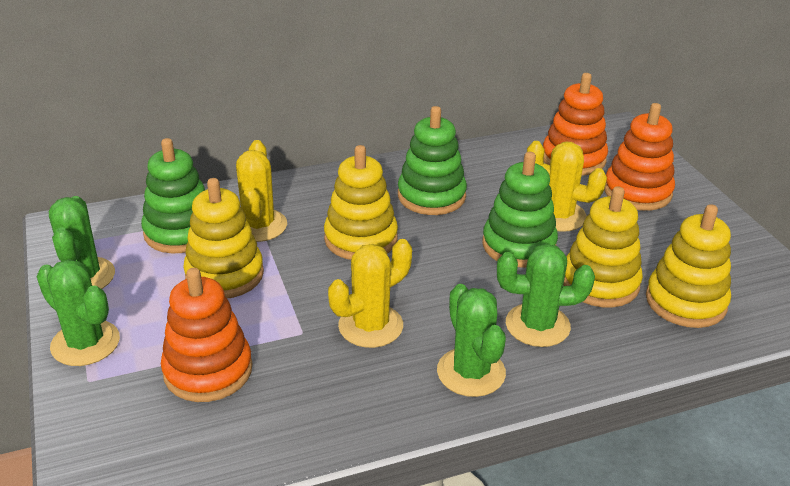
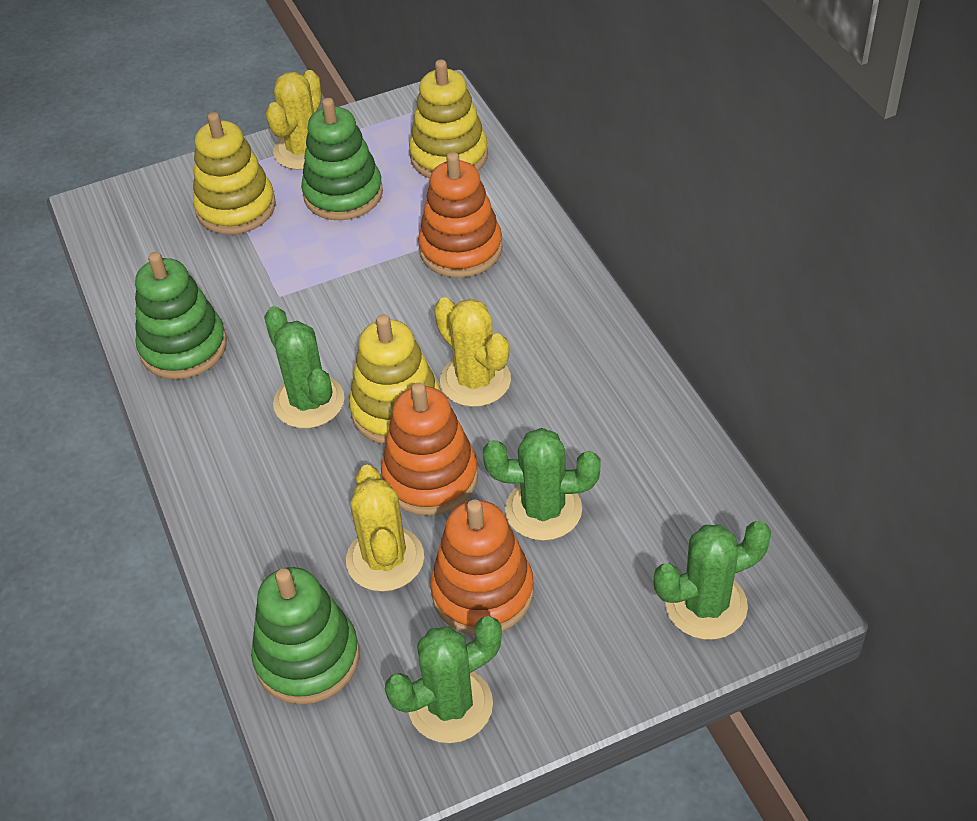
yellow stacking toy: 4 -> 3

